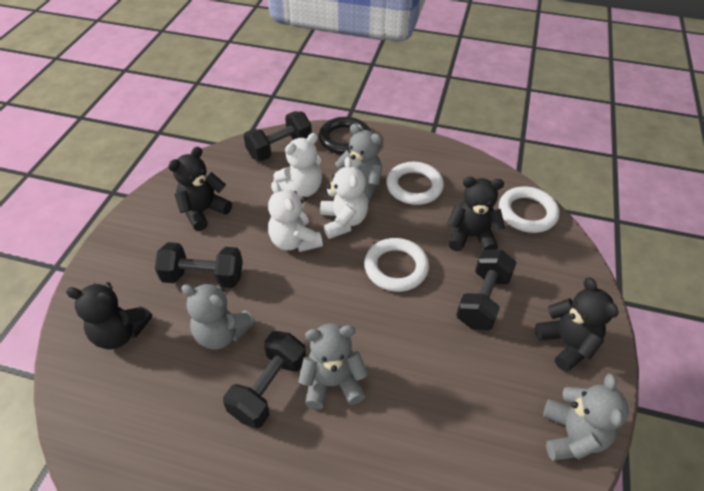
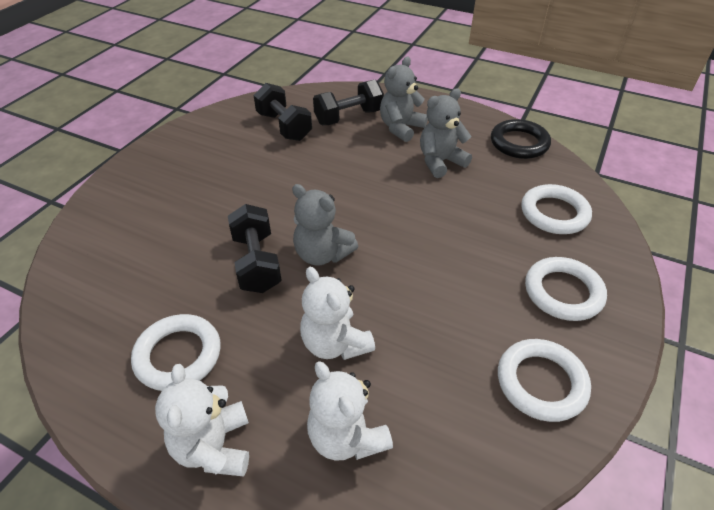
black dumbbell: 4 -> 3
black teddy bear: 4 -> 0
grey teddy bear: 4 -> 3
white ring: 3 -> 4

